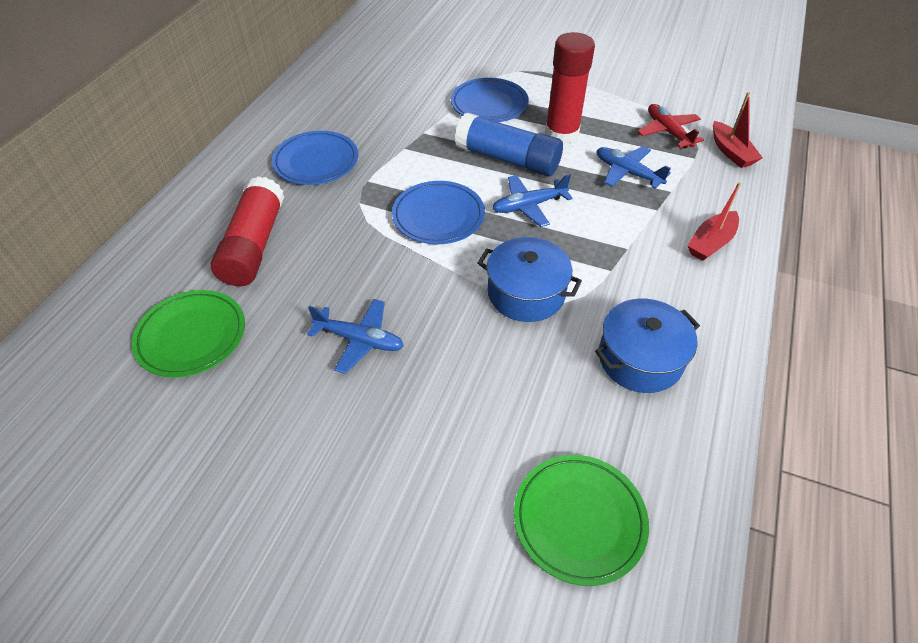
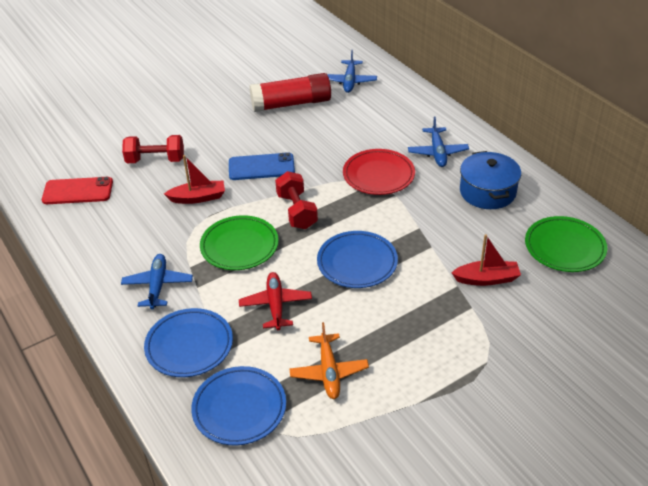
blue glue stick: 1 -> 0
blue phone: 0 -> 1
blue pot: 2 -> 1
orange plane: 0 -> 1
red dumbbell: 0 -> 2
red glue stick: 2 -> 1
red phone: 0 -> 1
red plate: 0 -> 1

